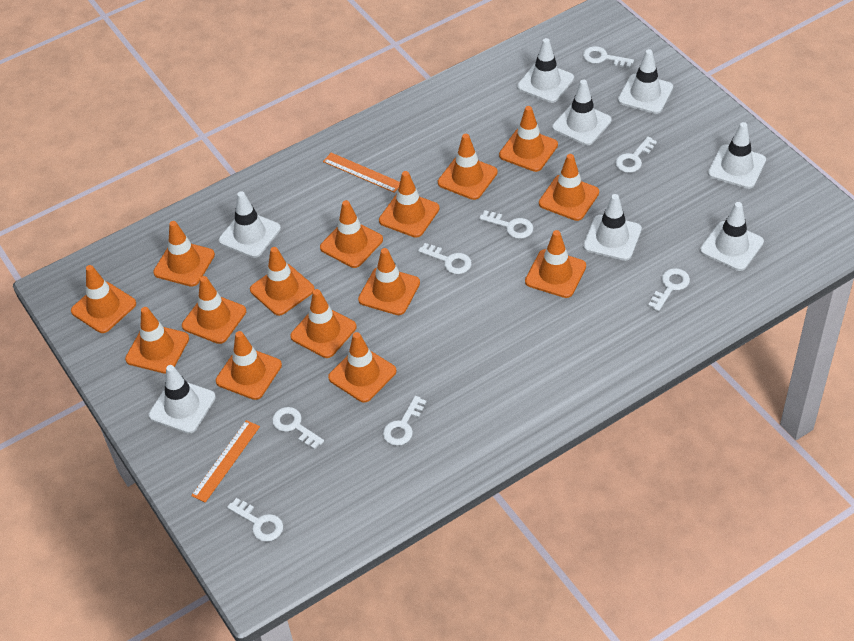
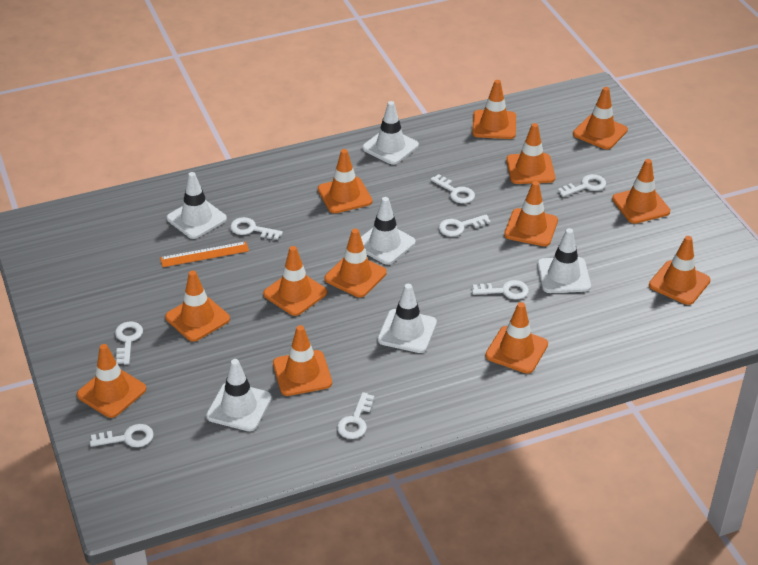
orange ruler: 2 -> 1
orange traffic cone: 15 -> 13
white traffic cone: 8 -> 6

